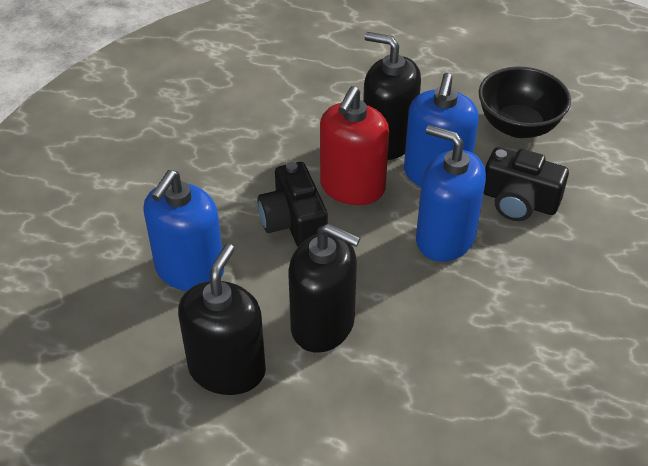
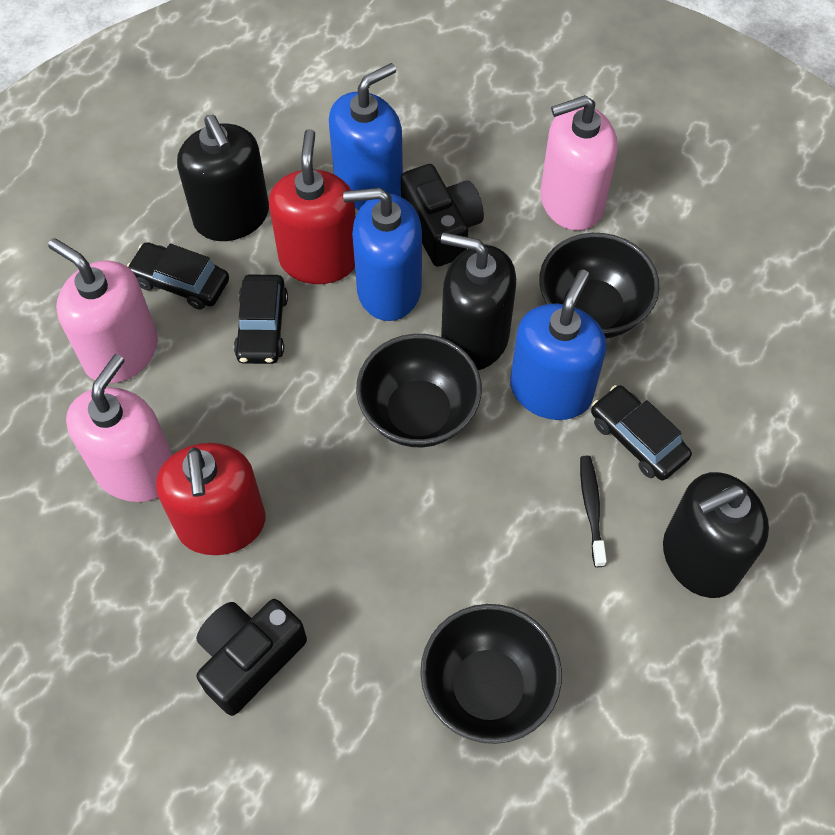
black bowl: 1 -> 3
black car: 0 -> 3
black toothbrush: 0 -> 1
pink soap dispenser: 0 -> 3
red soap dispenser: 1 -> 2

